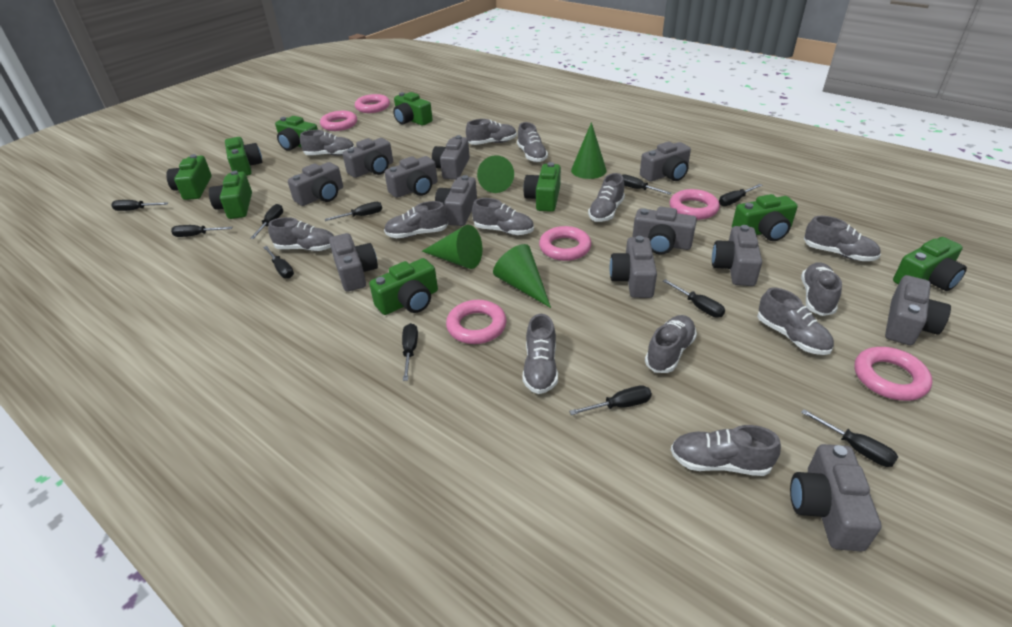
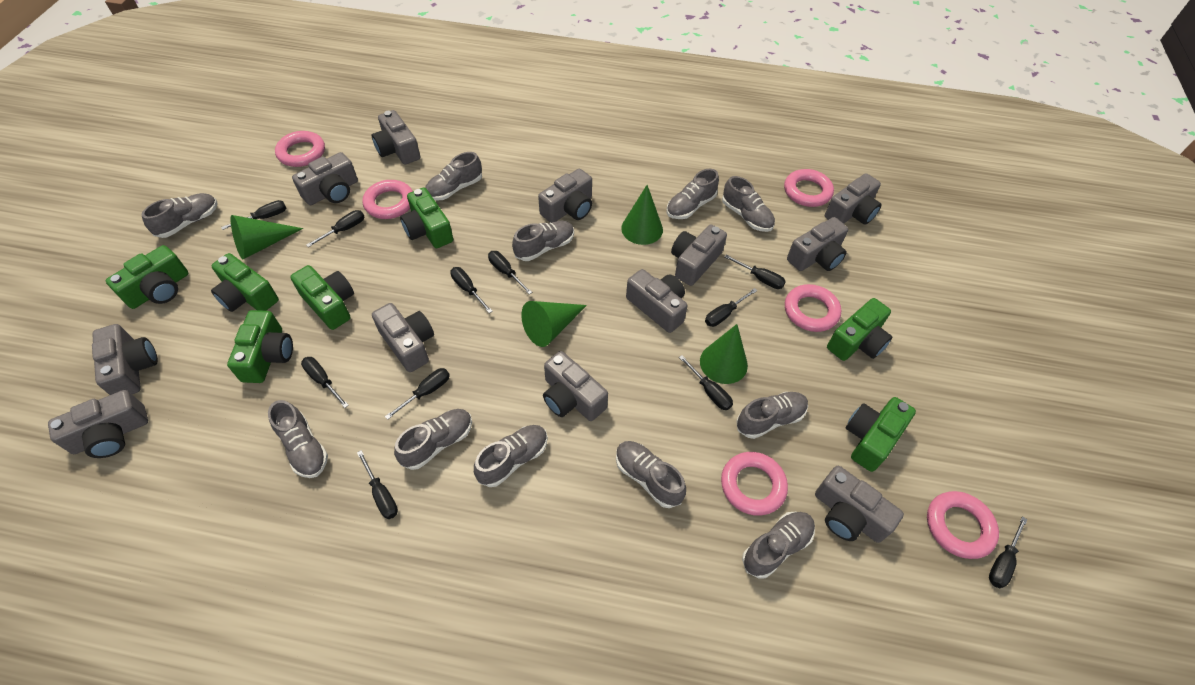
green camera: 9 -> 7
grey shoe: 13 -> 11

